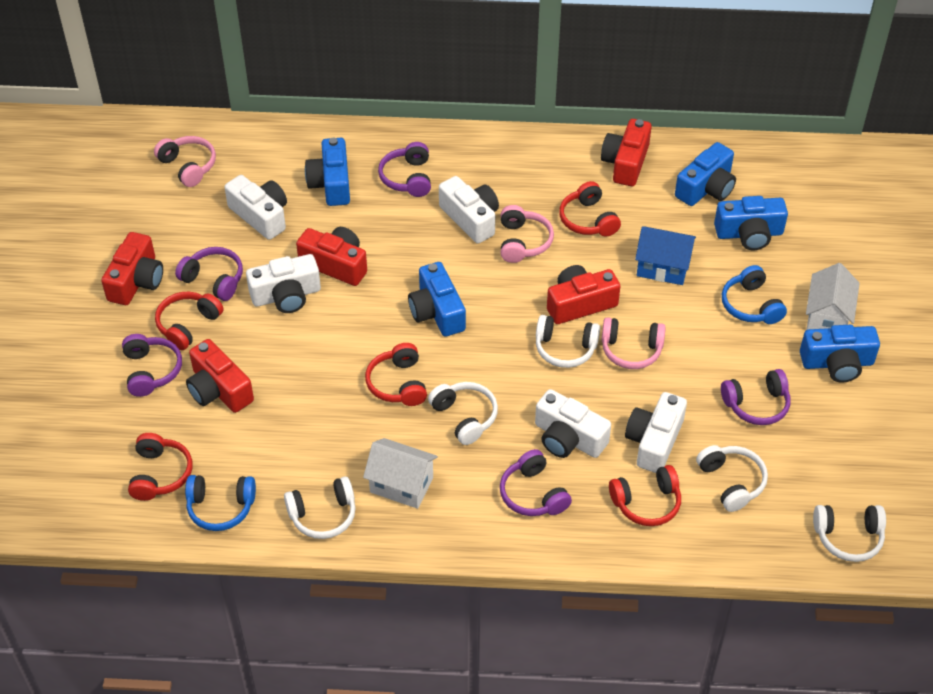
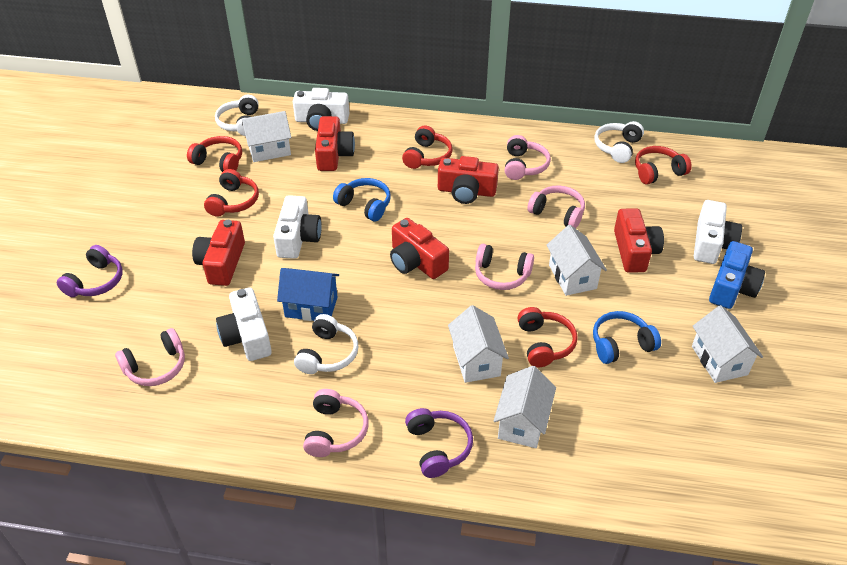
blue camera: 5 -> 1
pink headphones: 3 -> 5
purple headphones: 5 -> 2
white camera: 5 -> 4
white headphones: 5 -> 3
white house: 2 -> 5

